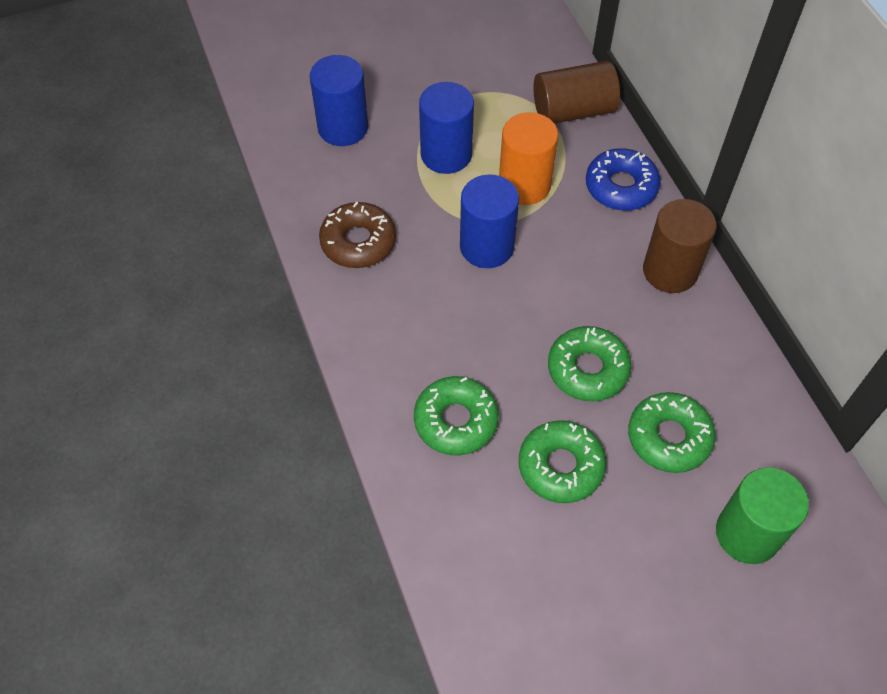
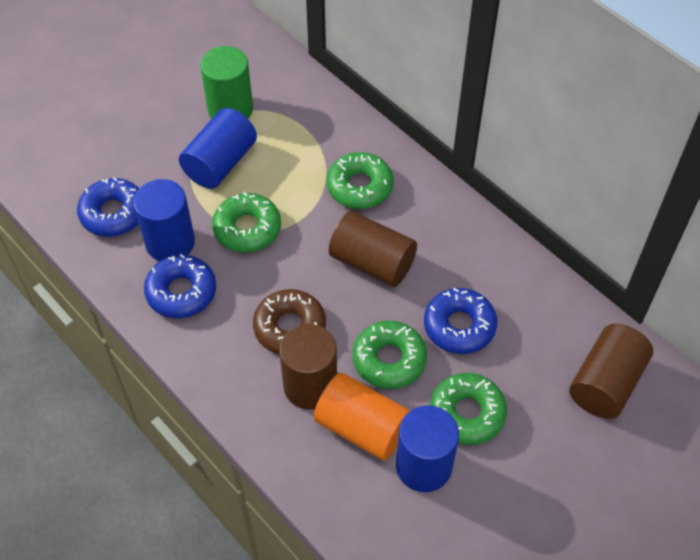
blue donut: 1 -> 3
brown cylinder: 2 -> 3

